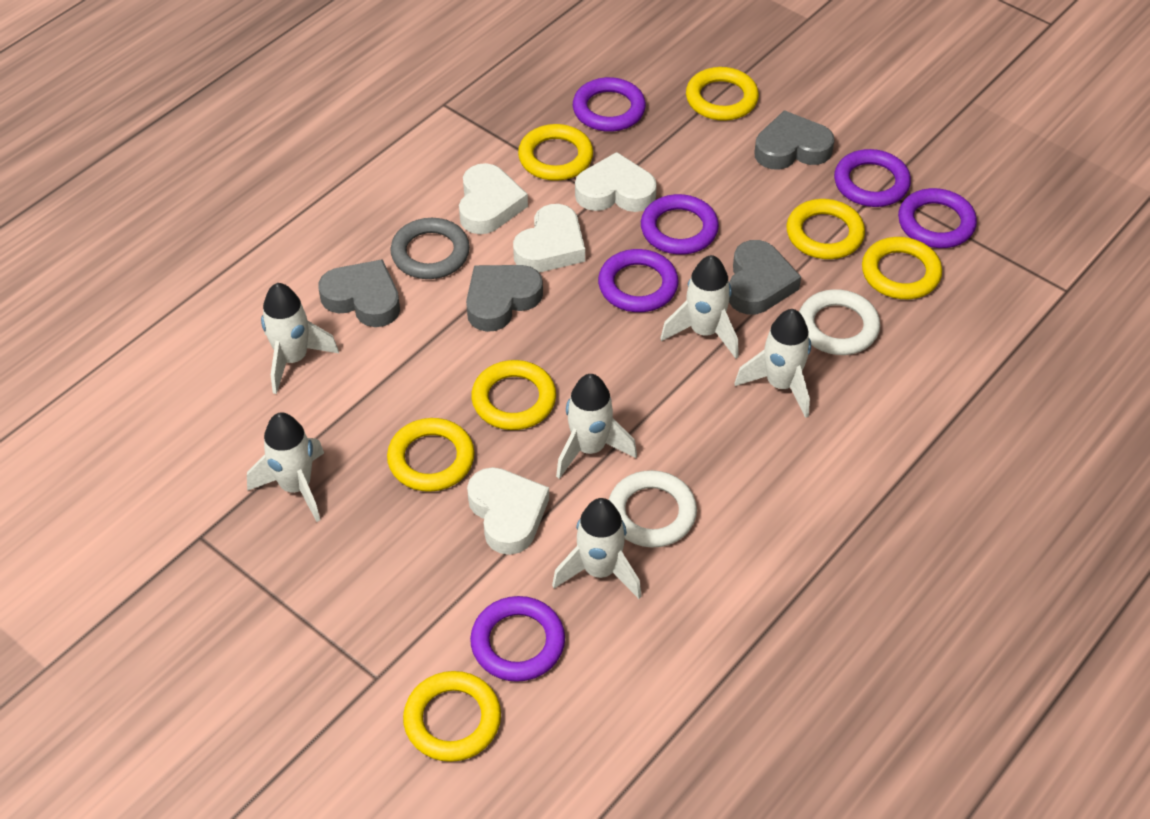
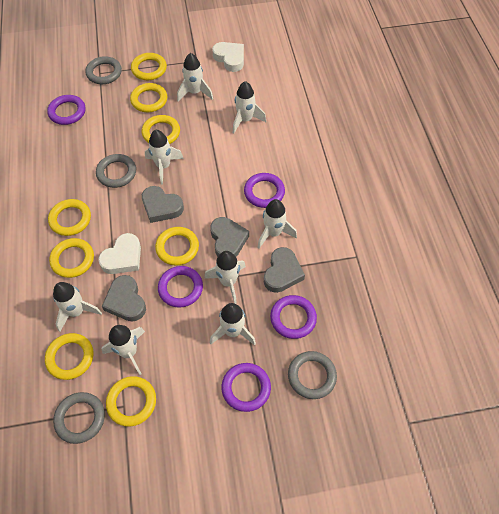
grey ring: 1 -> 4
purple ring: 6 -> 5
white heart: 4 -> 2
white ring: 2 -> 0
white rocket: 6 -> 8
yellow ring: 7 -> 8

